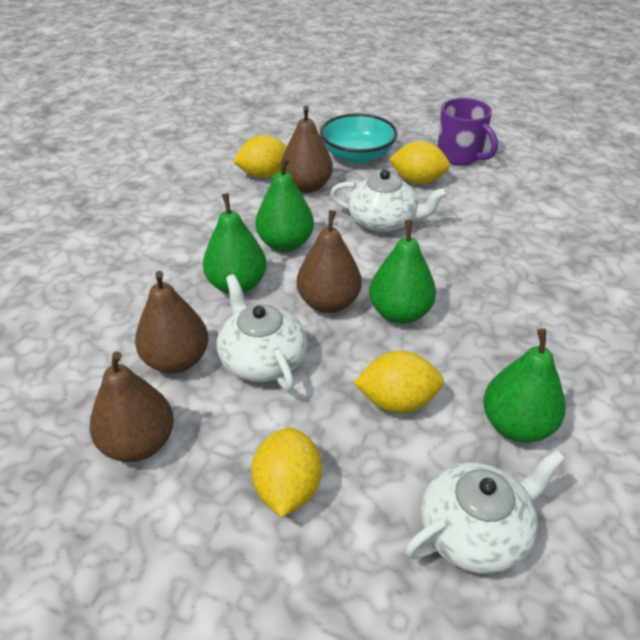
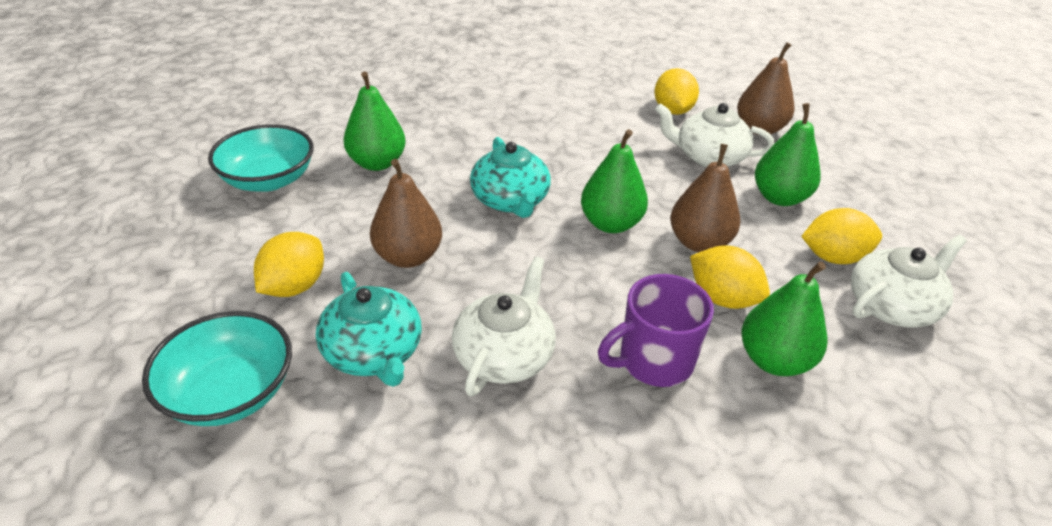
brown pear: 4 -> 3
turquoise bowl: 1 -> 2
turquoise teapot: 0 -> 2

